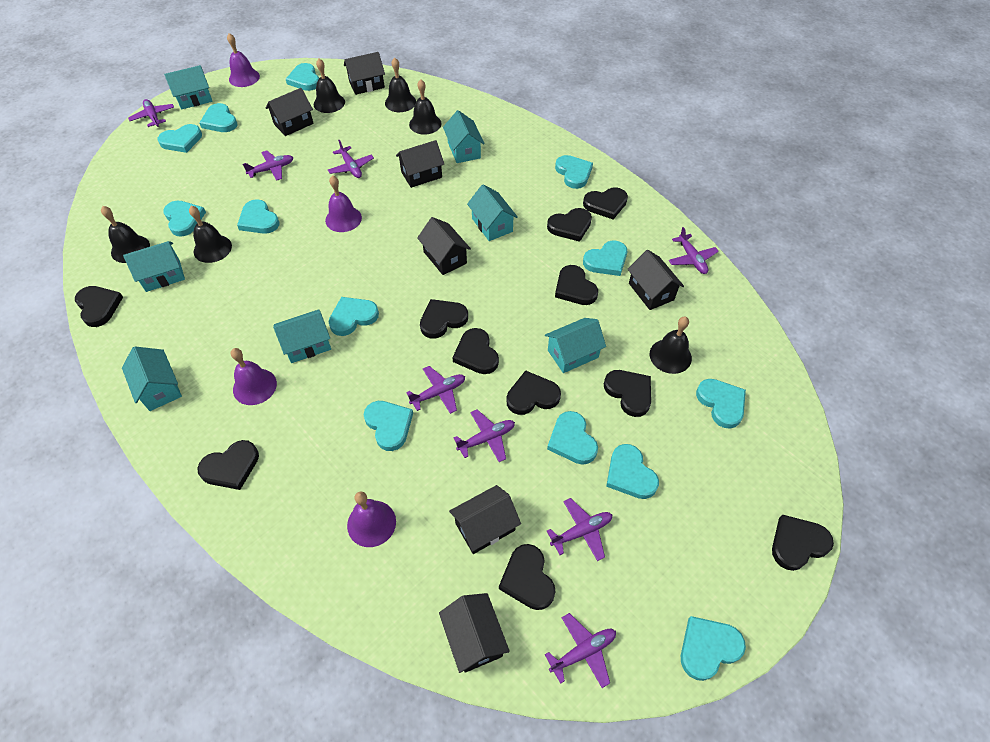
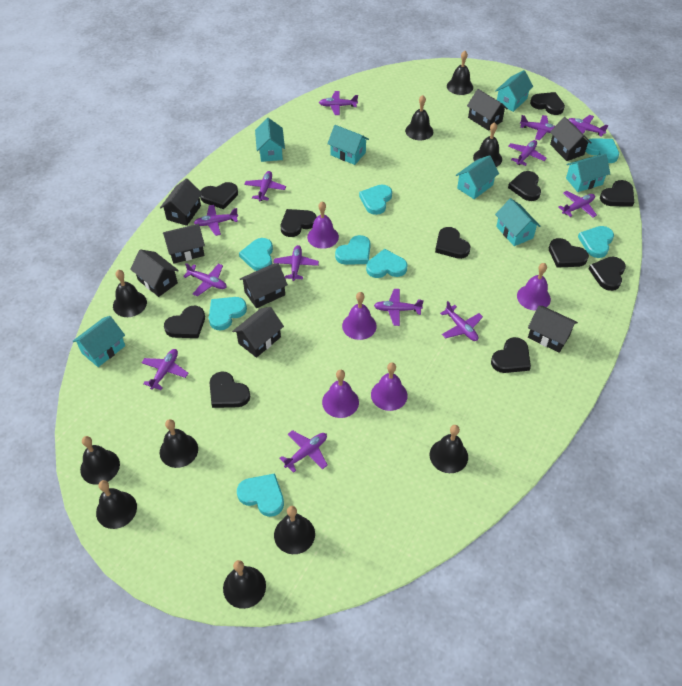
black bell: 6 -> 10
black house: 7 -> 8
purple bell: 4 -> 5
purple plane: 8 -> 13
turquoise heart: 13 -> 8

